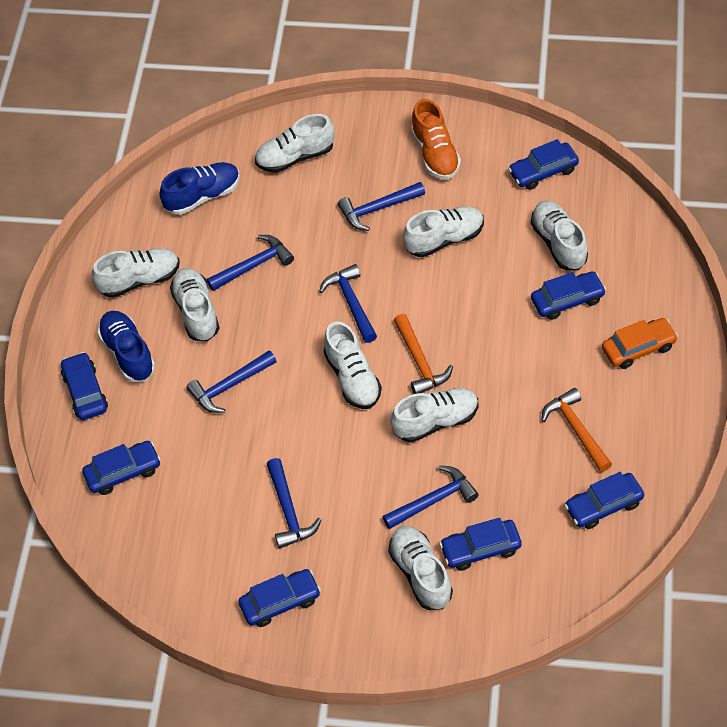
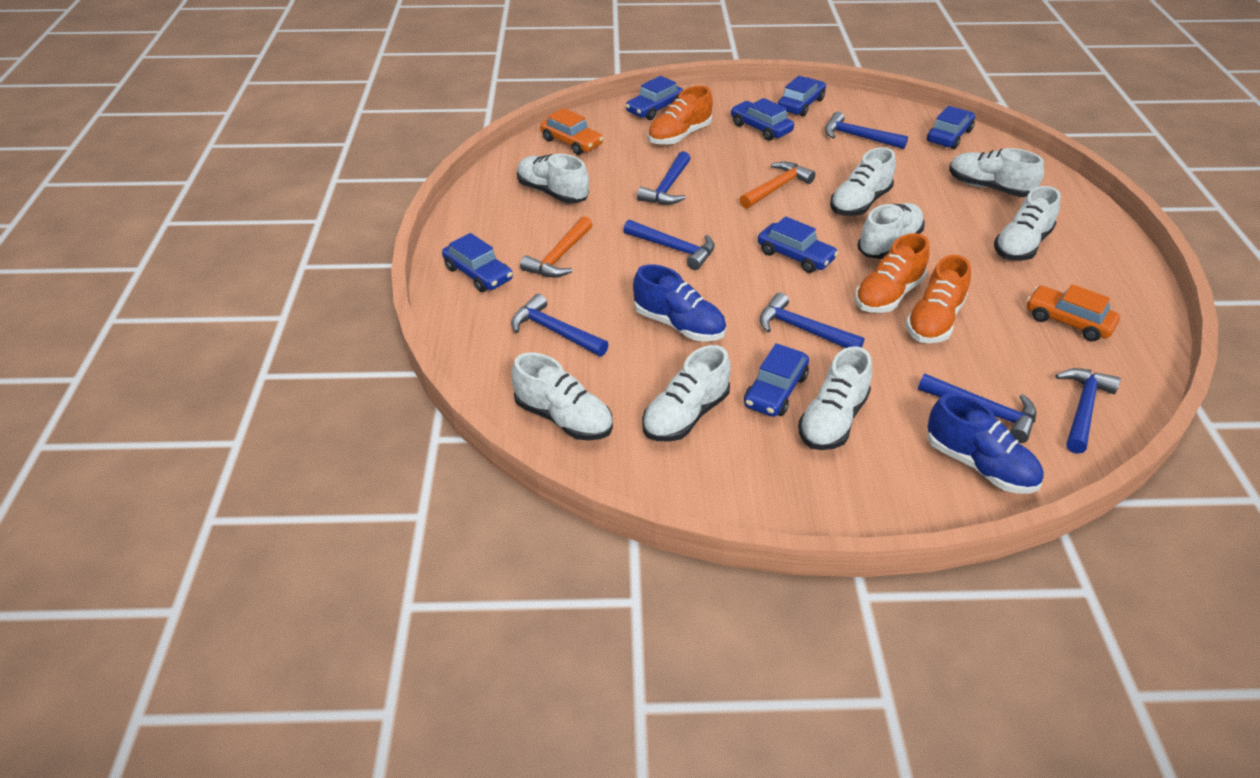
blue hammer: 6 -> 7
orange car: 1 -> 2
orange shoe: 1 -> 3

